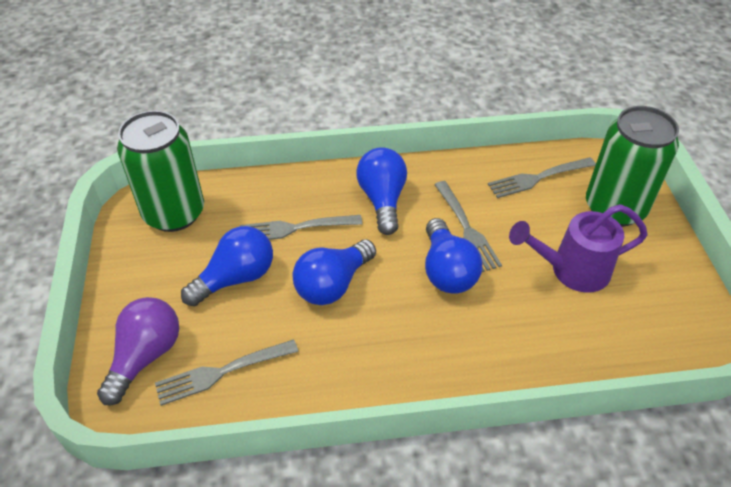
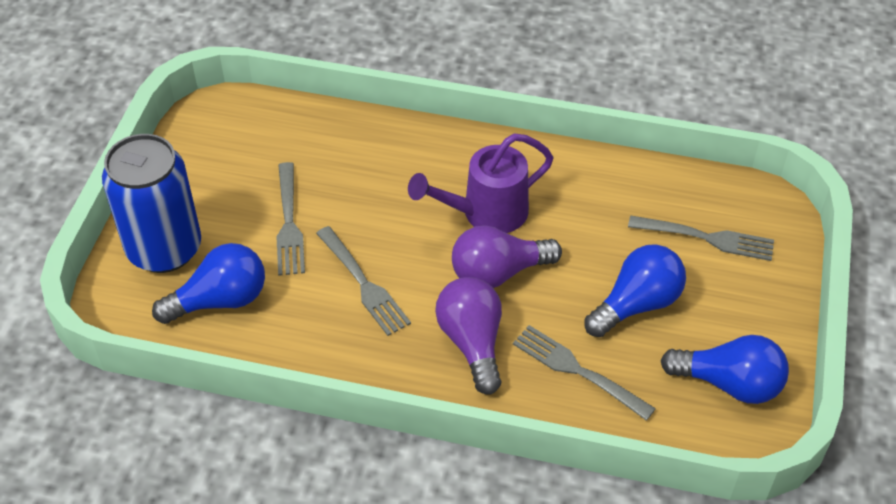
blue can: 0 -> 1
blue light bulb: 4 -> 3
green can: 2 -> 0
purple light bulb: 1 -> 2

